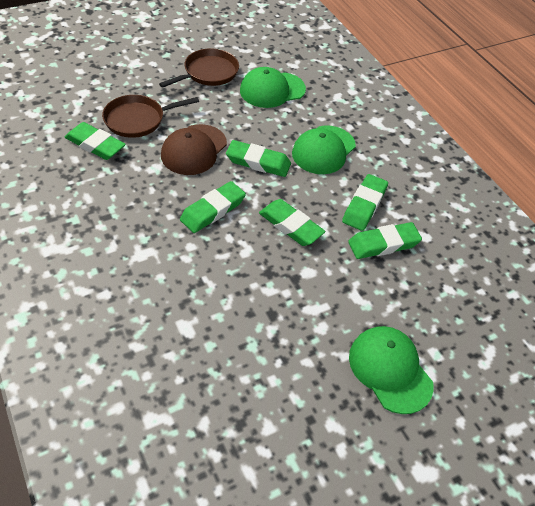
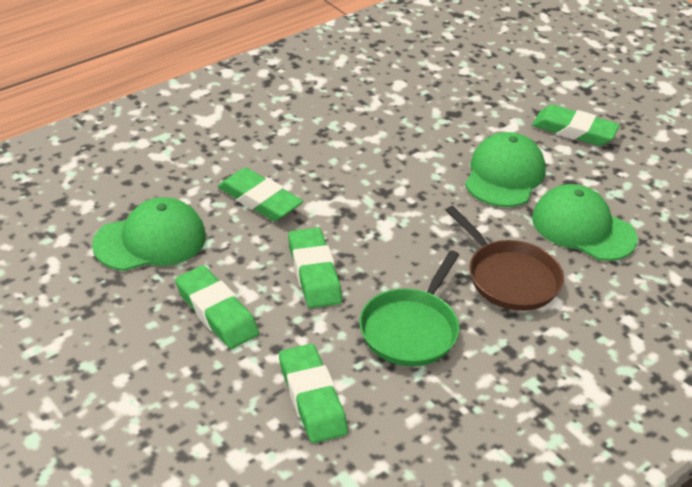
brown cap: 1 -> 0
brown pan: 2 -> 1
green eraser: 6 -> 5
green pan: 0 -> 1

